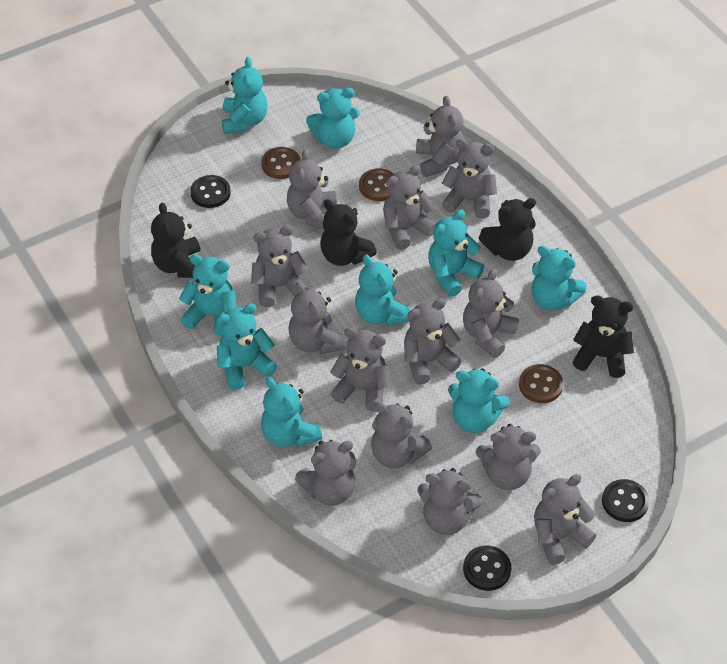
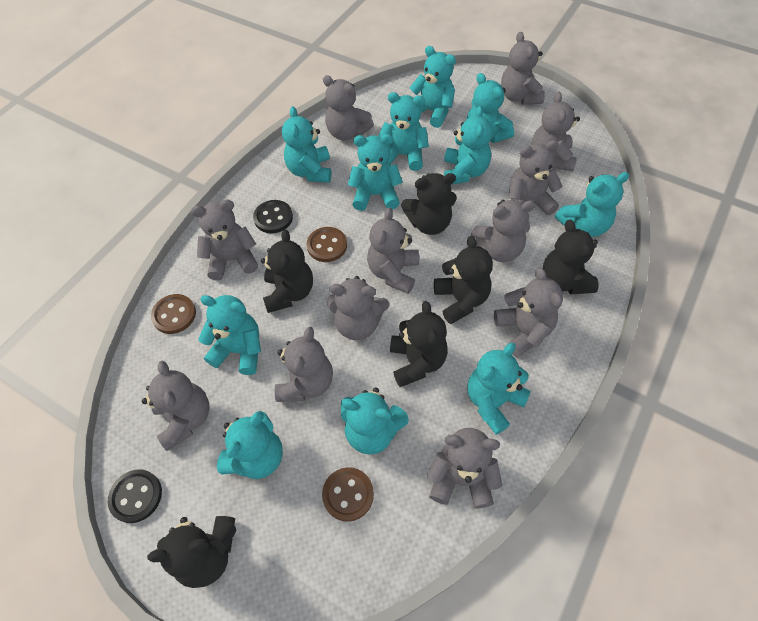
black button: 3 -> 2
black teddy bear: 4 -> 6
grey teddy bear: 14 -> 12
turquoise teddy bear: 9 -> 11

